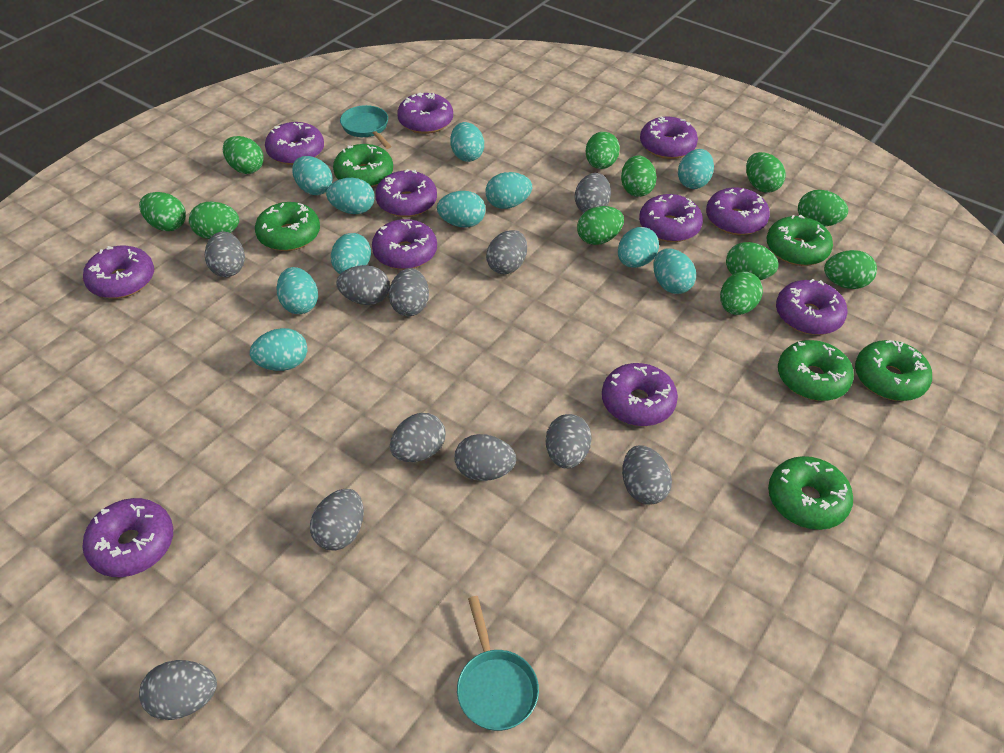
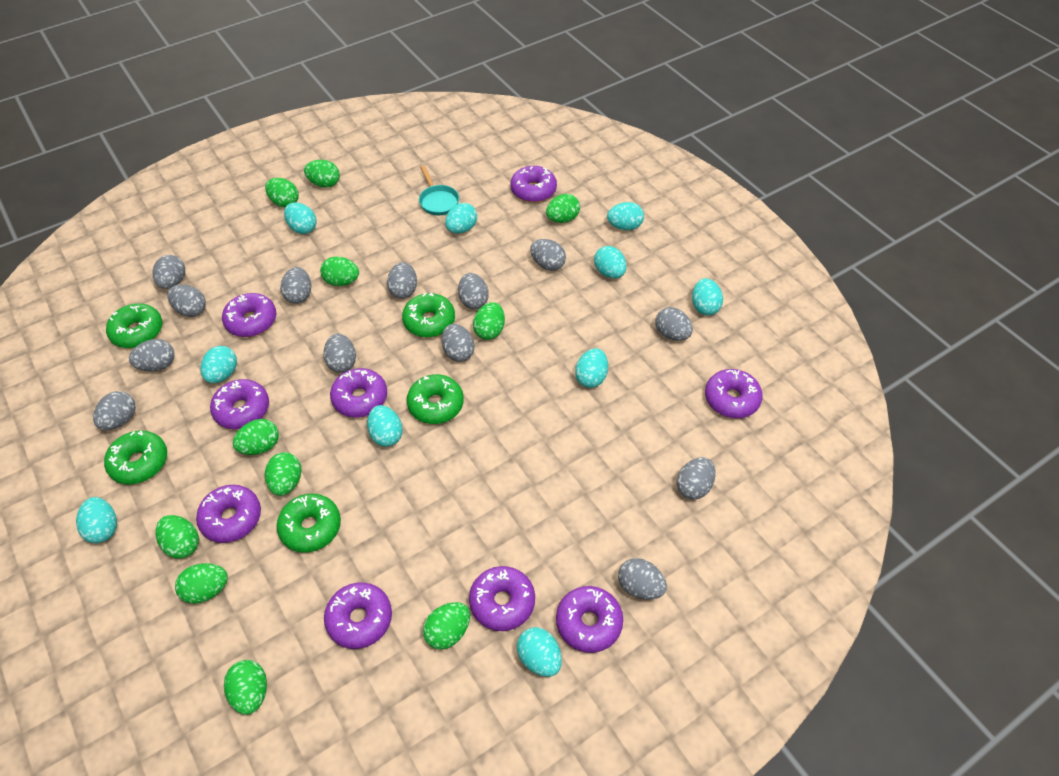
green donut: 6 -> 5
grey egg: 11 -> 13
purple donut: 11 -> 9
turquoise egg: 11 -> 10
turquoise pan: 2 -> 1

